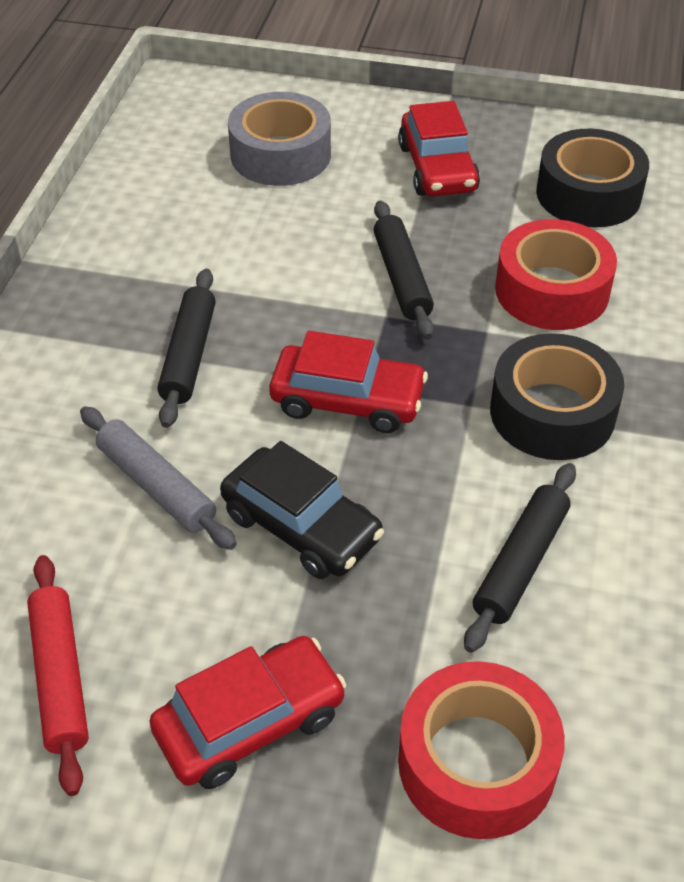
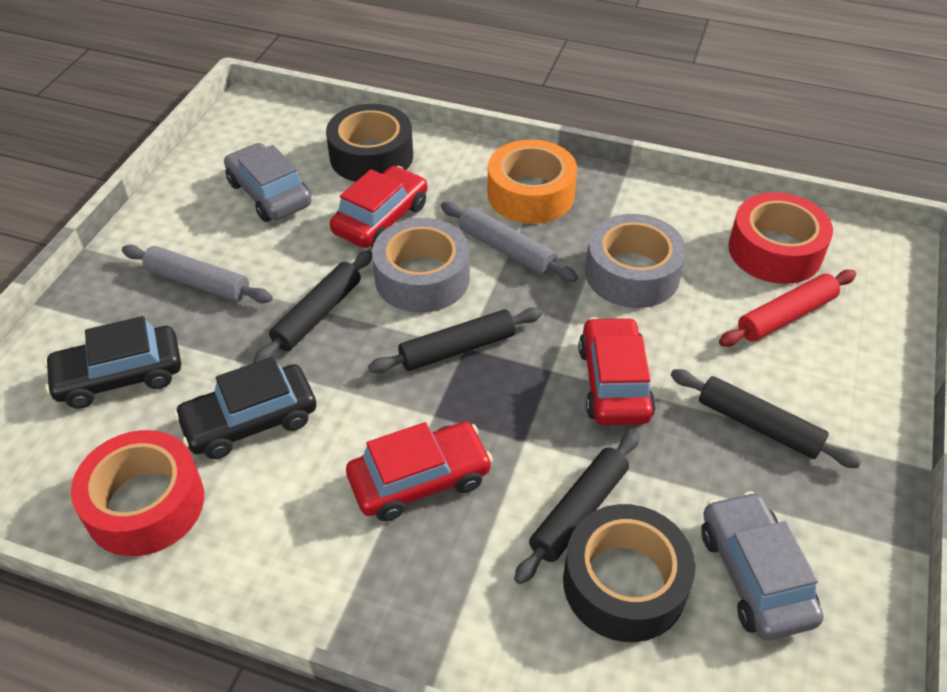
black car: 1 -> 2
black rolling pin: 3 -> 4
grey car: 0 -> 2
grey rolling pin: 1 -> 2
grey tape: 1 -> 2
orange tape: 0 -> 1

